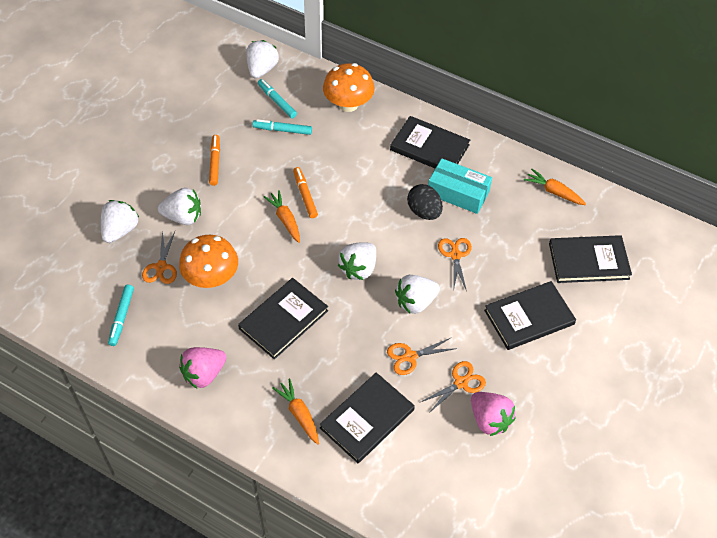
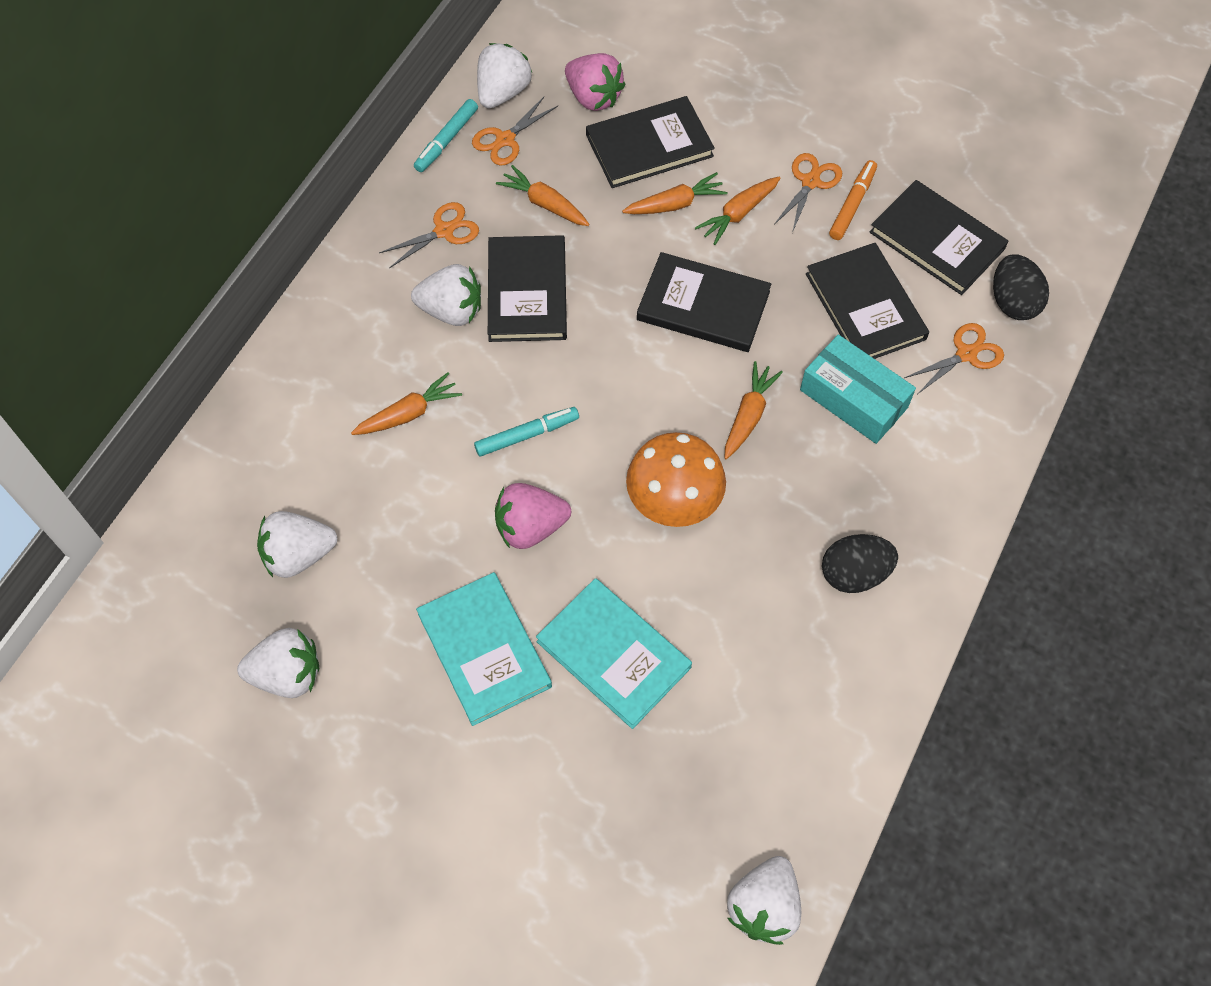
black egg: 1 -> 2
orange carrot: 3 -> 5
orange marker: 2 -> 1
orange mushroom: 2 -> 1
turquoise book: 0 -> 2
turquoise marker: 3 -> 2

